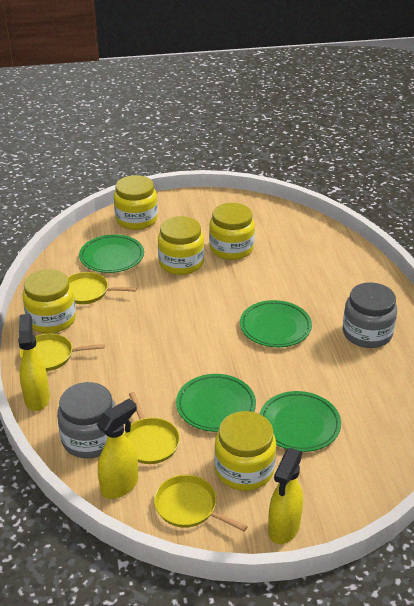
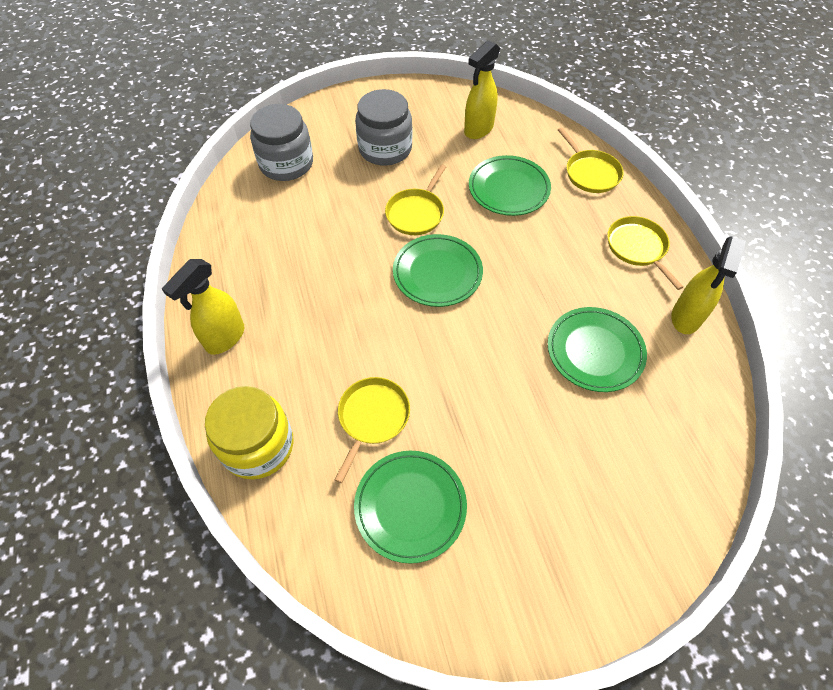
yellow jar: 5 -> 1

